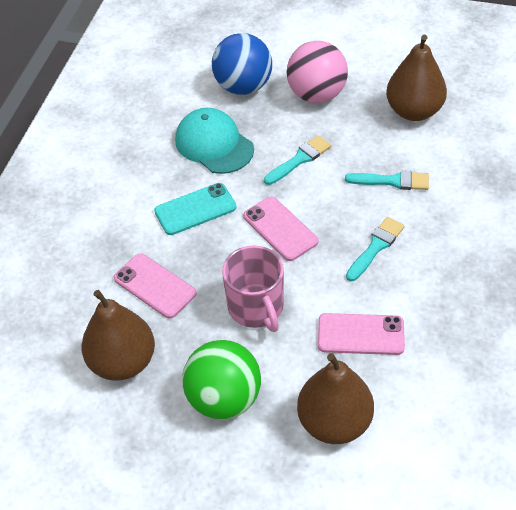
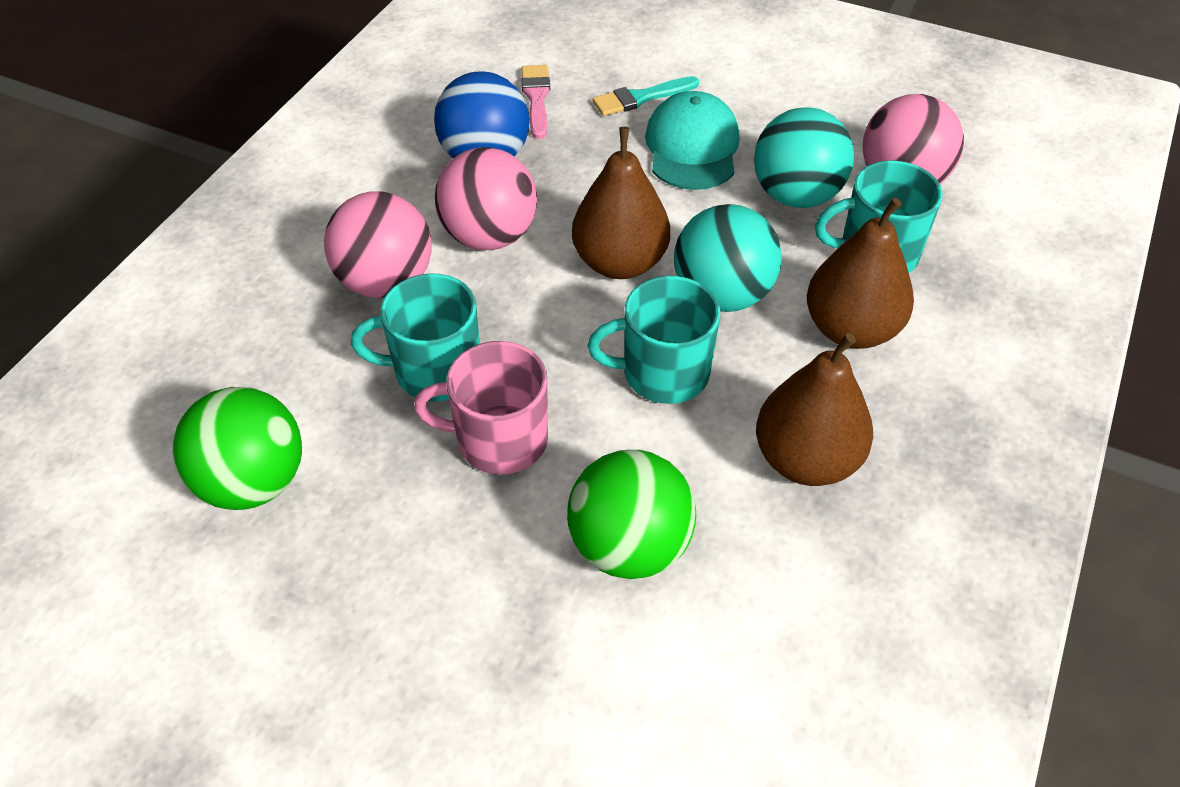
green ball: 1 -> 2
pink ball: 1 -> 3
pink brush: 0 -> 1
pink phone: 3 -> 0
turquoise ball: 0 -> 2
turquoise brush: 3 -> 1
turquoise mug: 0 -> 3
turquoise phone: 1 -> 0

